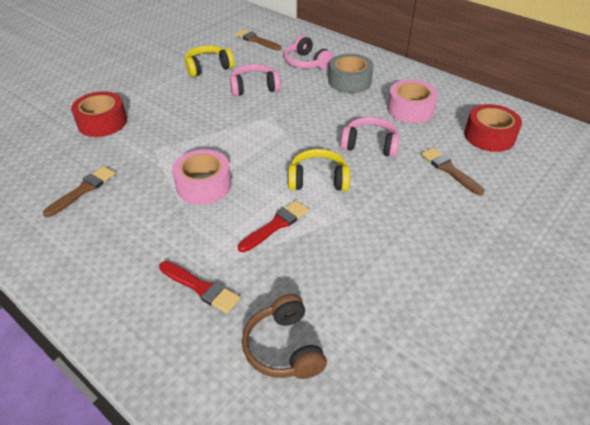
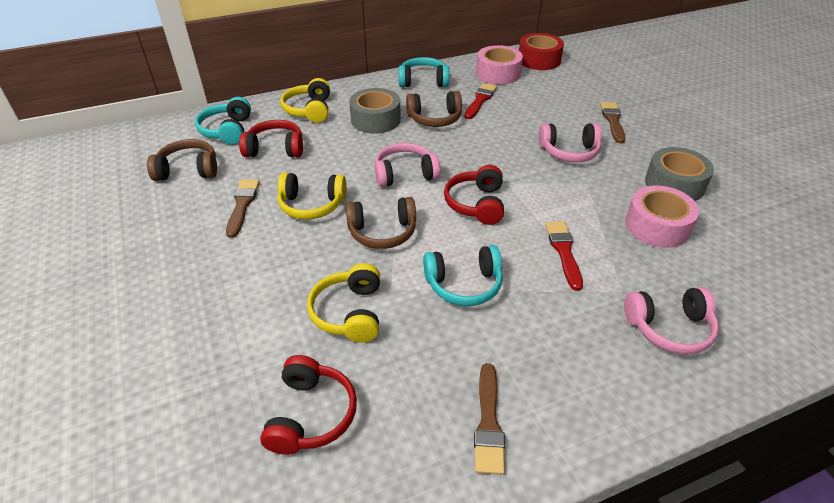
brown headphones: 1 -> 3
grey tape: 1 -> 2
red headphones: 0 -> 3
red tape: 2 -> 1
turquoise headphones: 0 -> 3
yellow headphones: 2 -> 3

